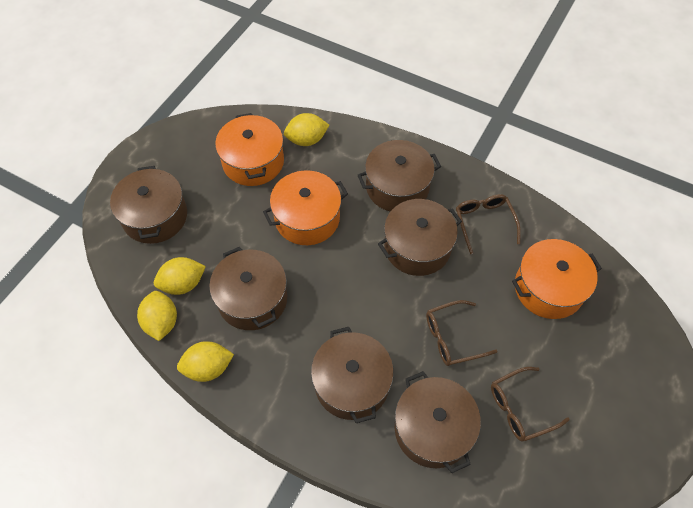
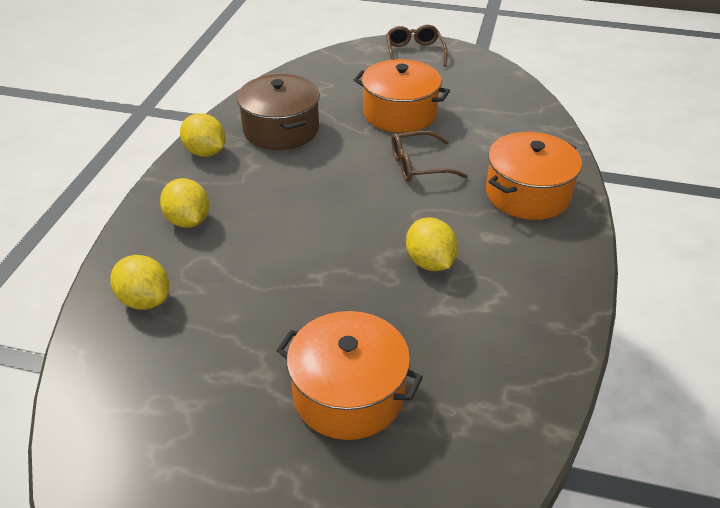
brown glasses: 3 -> 2
brown pot: 6 -> 1

